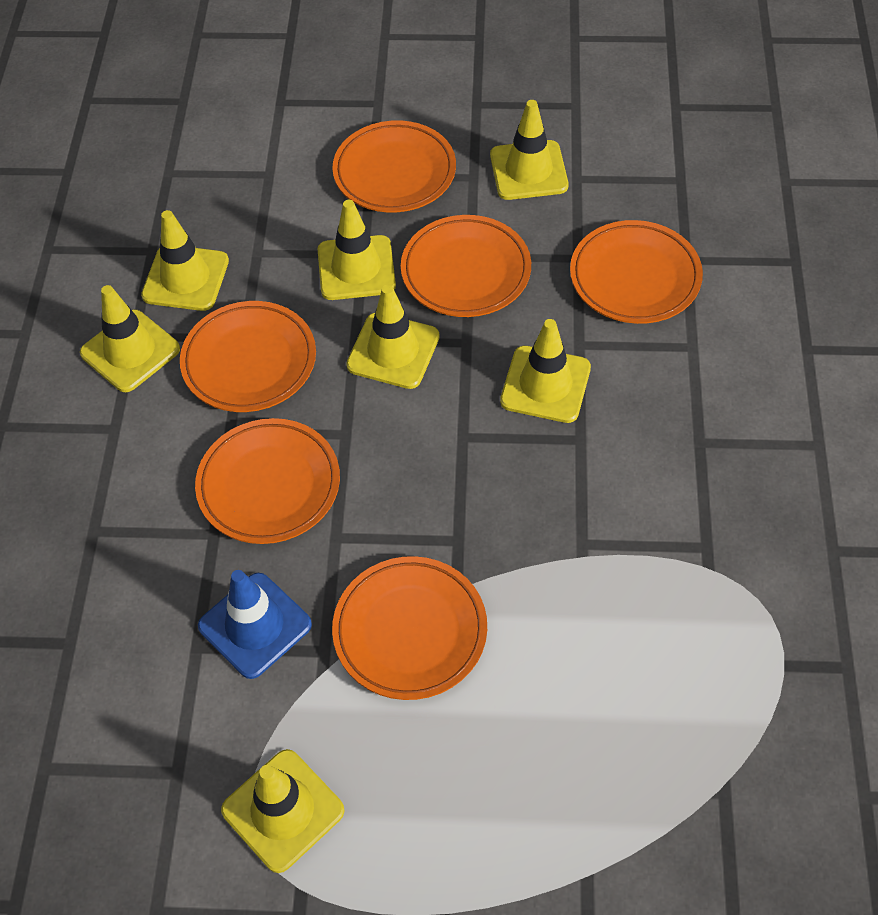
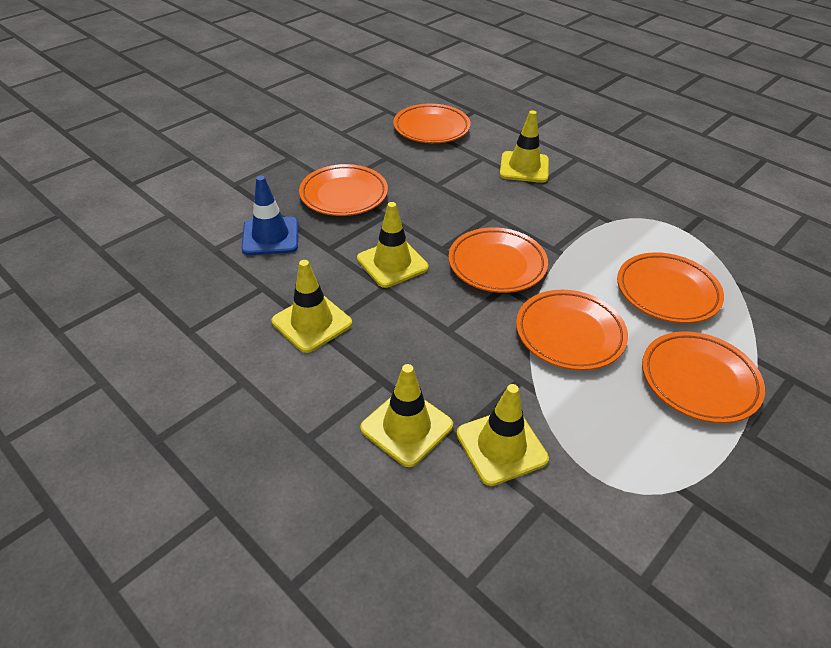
yellow traffic cone: 7 -> 5

